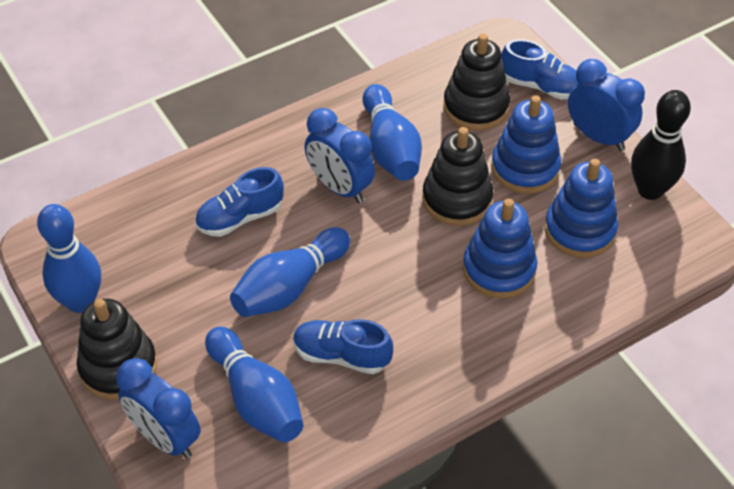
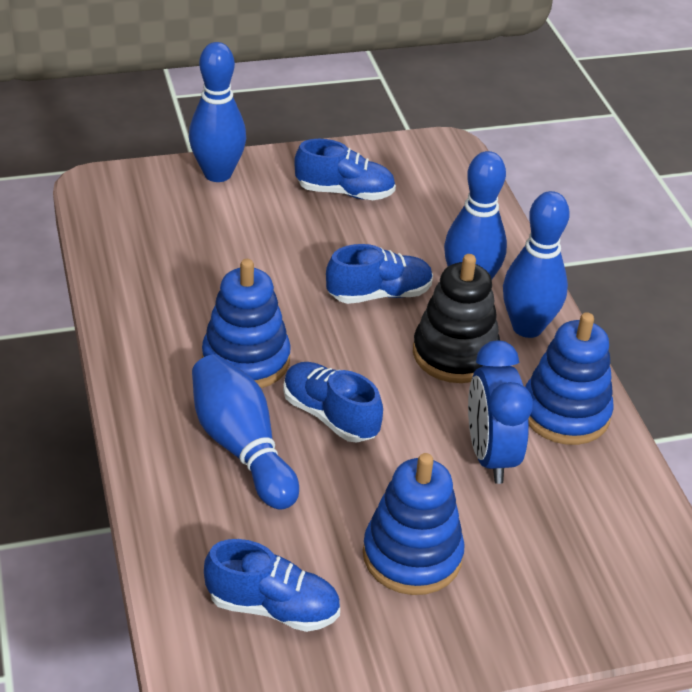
black bowling pin: 1 -> 0
black stacking toy: 3 -> 1
blue clock: 3 -> 1
blue shoe: 3 -> 4

